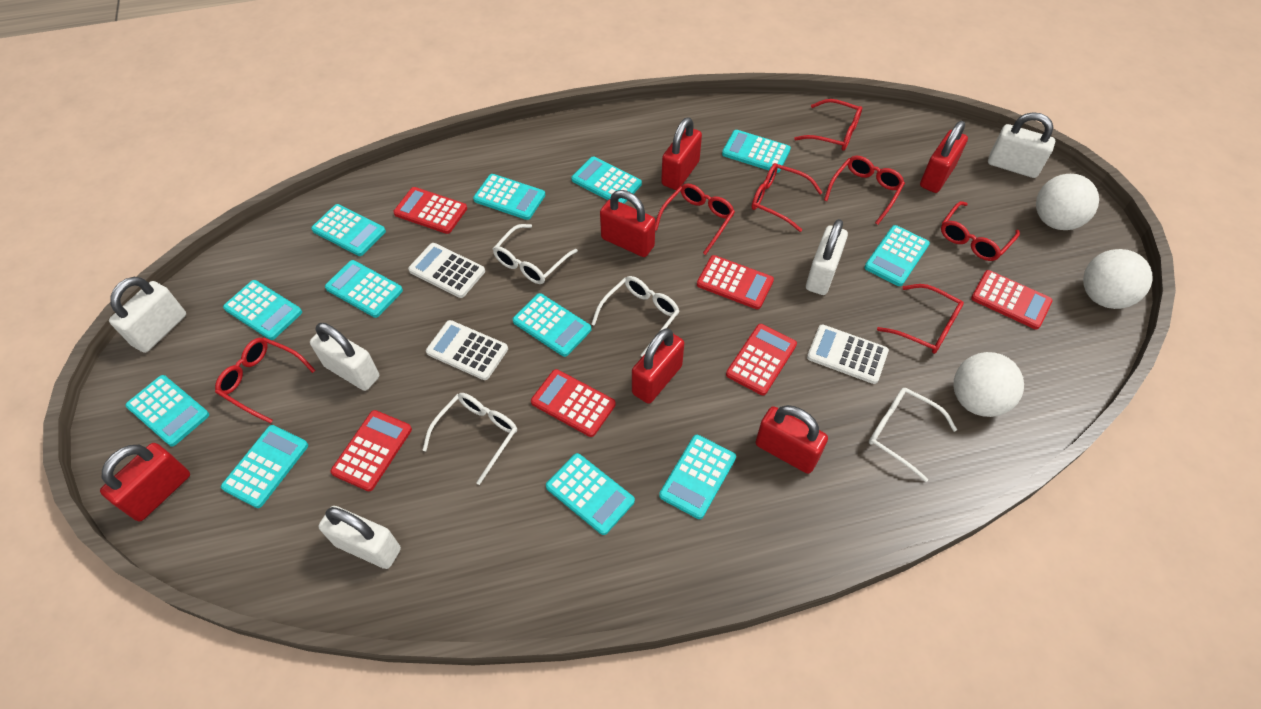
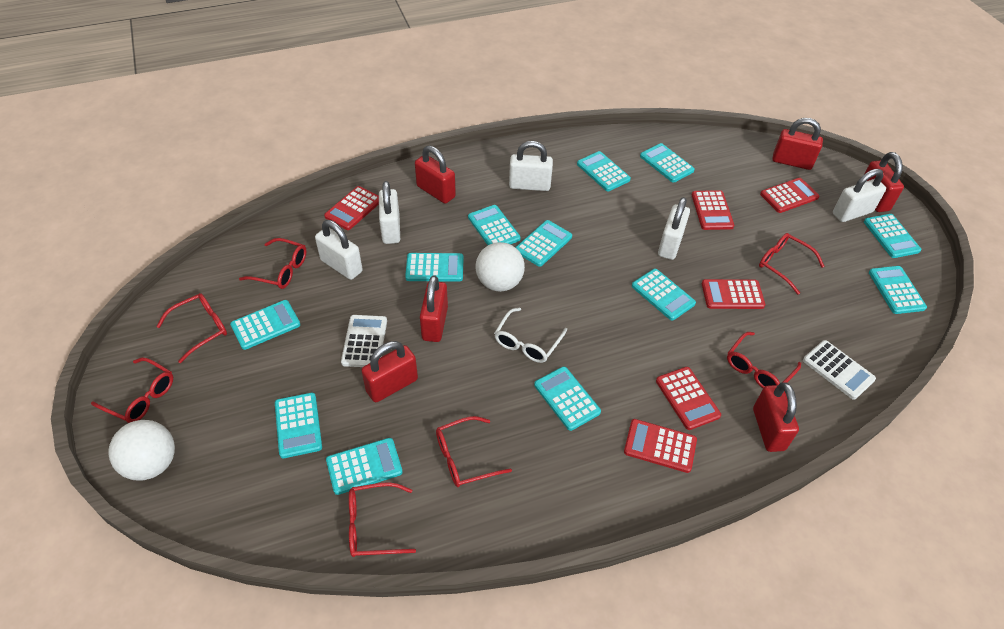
white ball: 3 -> 2
white calculator: 3 -> 2
white glasses: 4 -> 1

